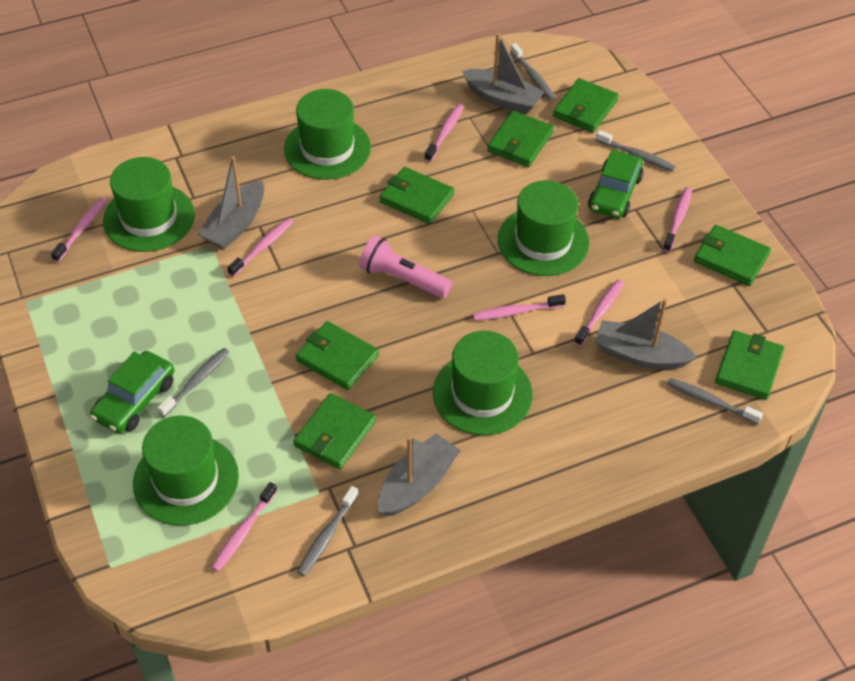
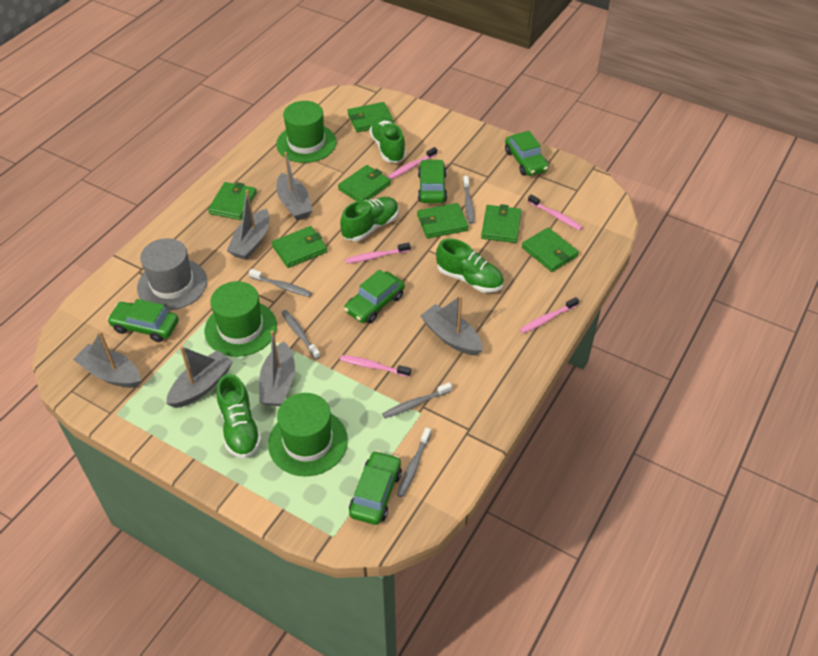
green car: 2 -> 5
green hat: 5 -> 3
green shoe: 0 -> 4
grey boat: 4 -> 6
grey hat: 0 -> 1
pink flashlight: 1 -> 0
pink toothbrush: 7 -> 5

